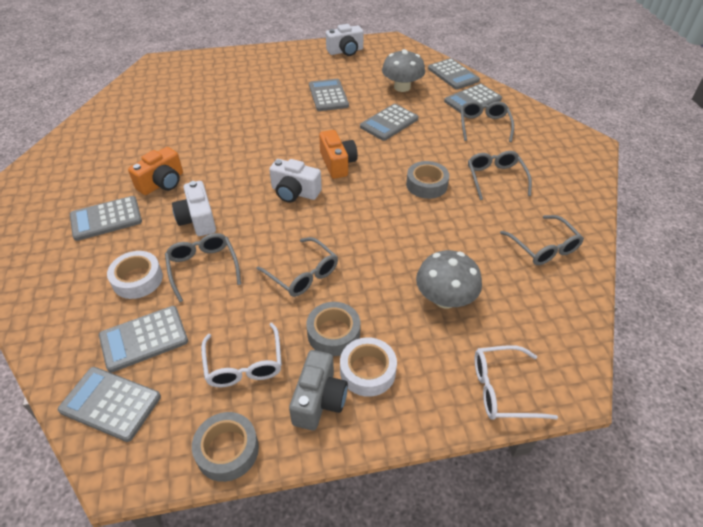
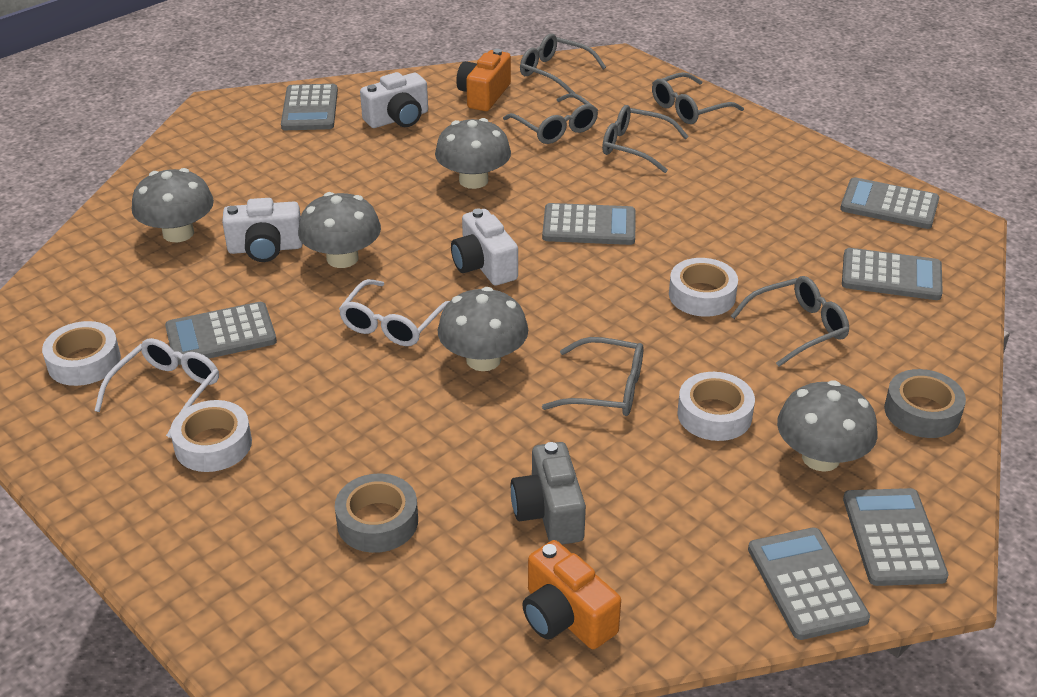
grey glasses: 5 -> 6
grey mushroom: 2 -> 5
grey tape: 3 -> 2
white tape: 2 -> 4

